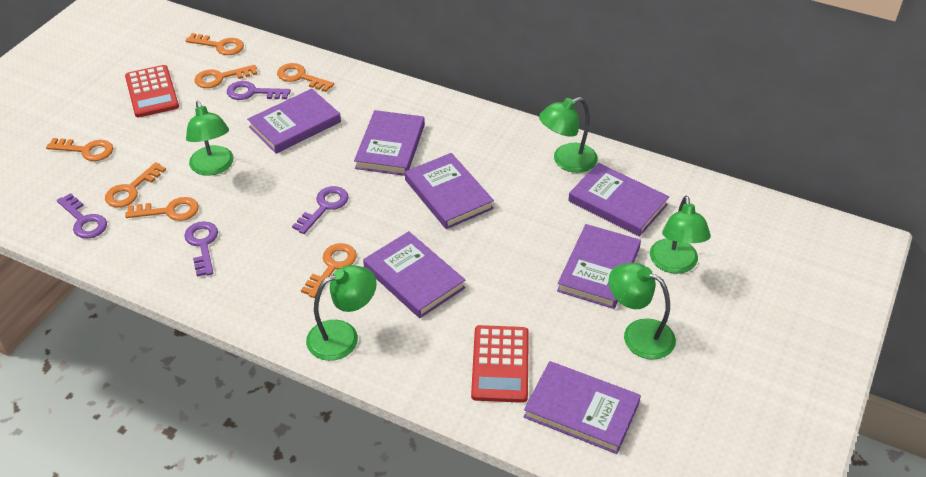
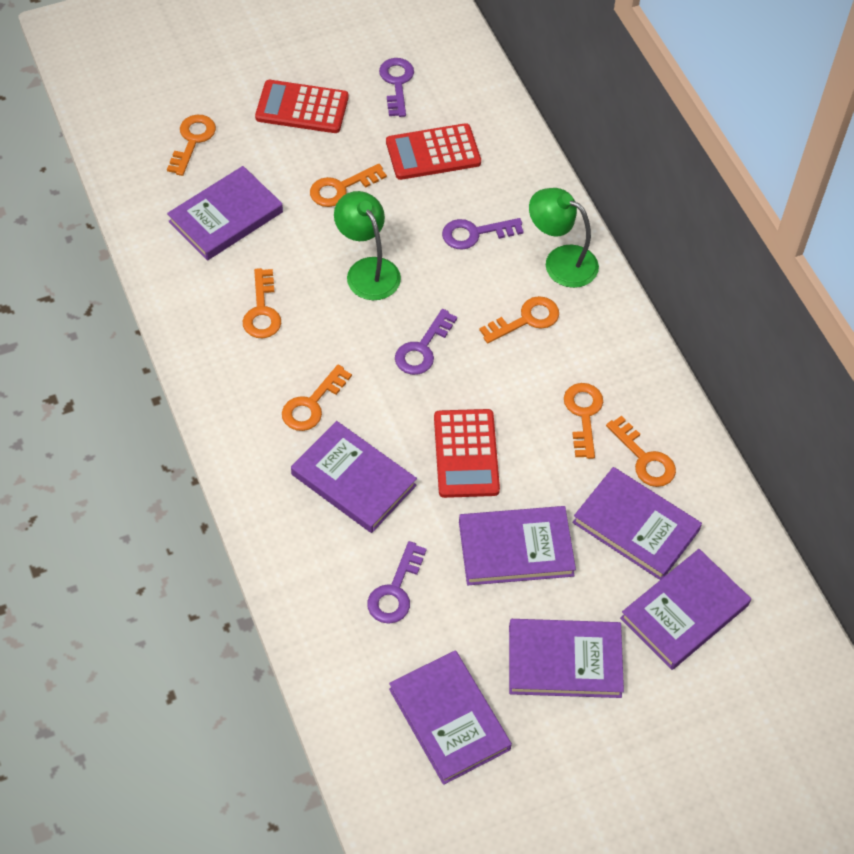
green lamp: 5 -> 2
red calculator: 2 -> 3

